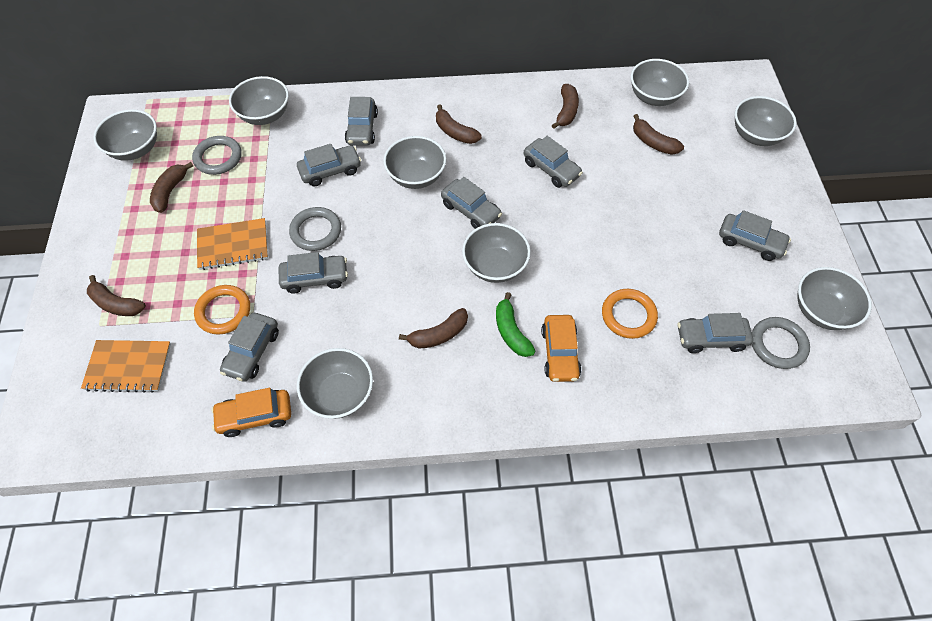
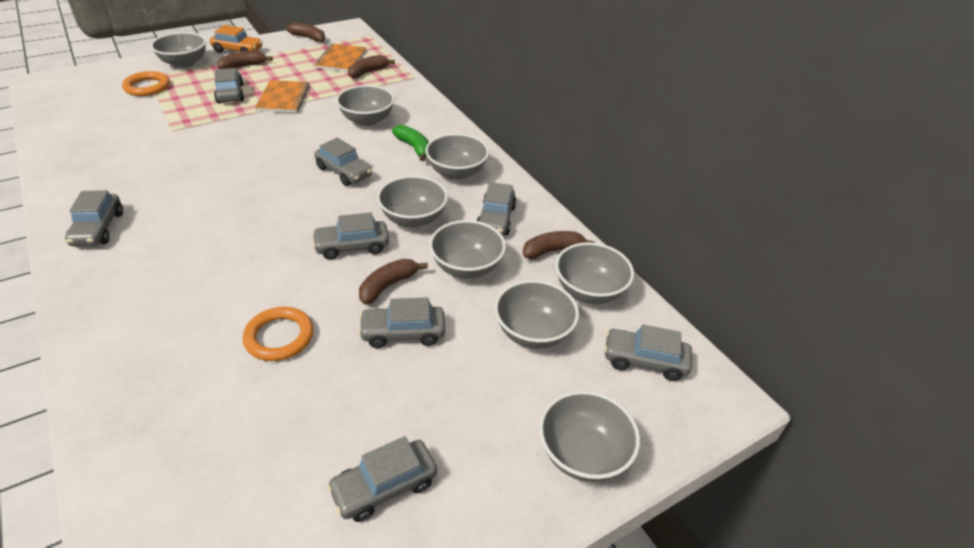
brown banana: 6 -> 5
grey ring: 3 -> 0
orange car: 2 -> 1

